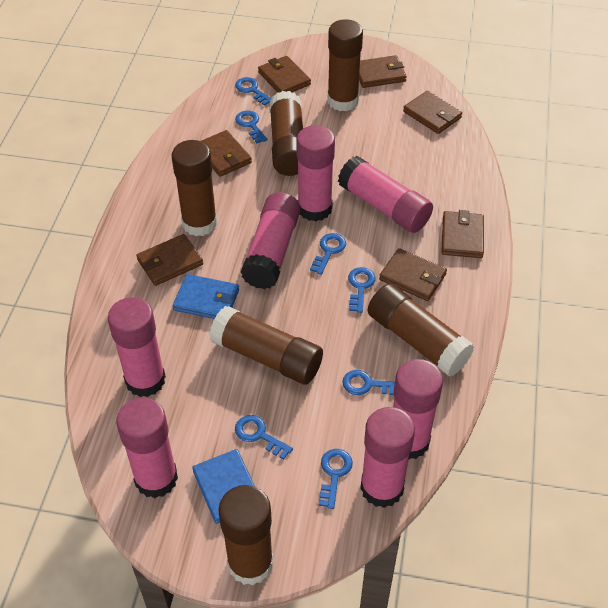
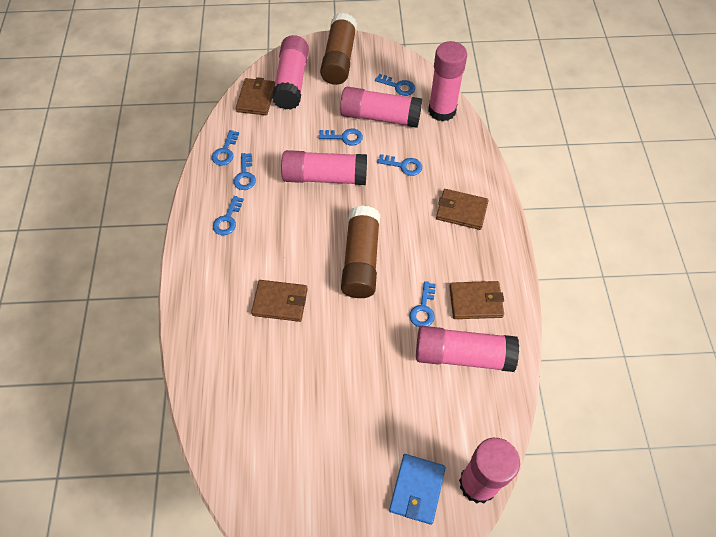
blue wallet: 2 -> 1
brown glue stick: 6 -> 2
brown wallet: 7 -> 4
pink glue stick: 7 -> 6

